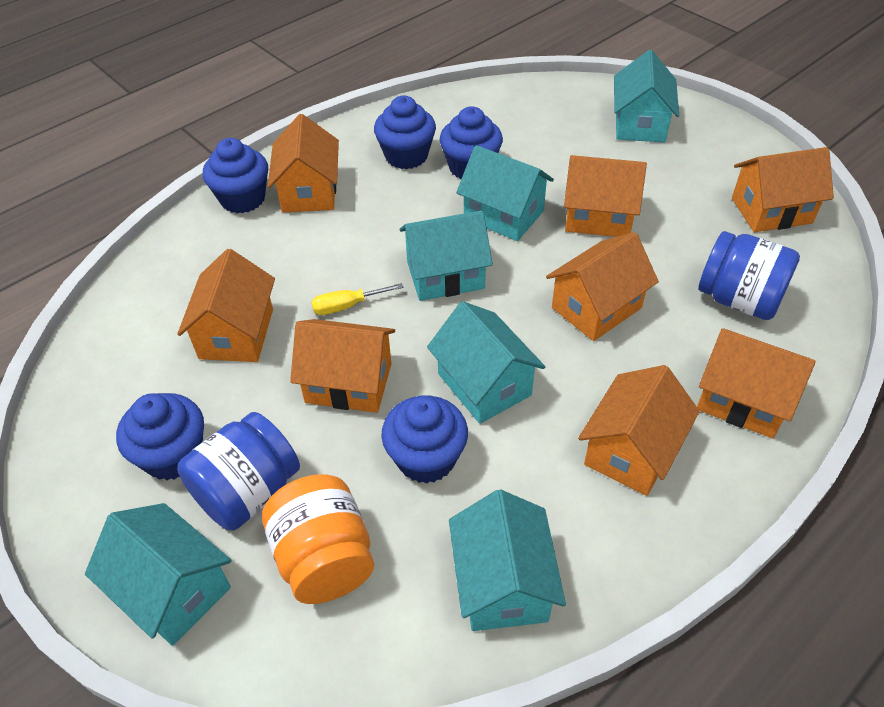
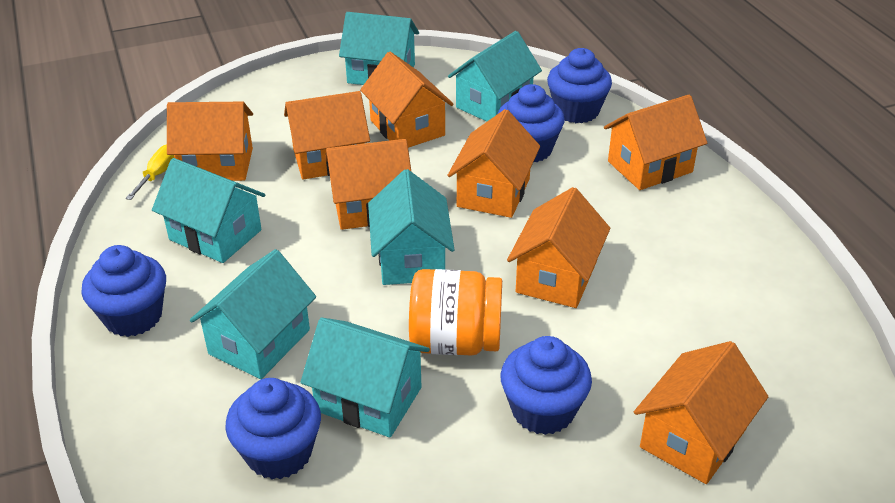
blue jar: 2 -> 0

